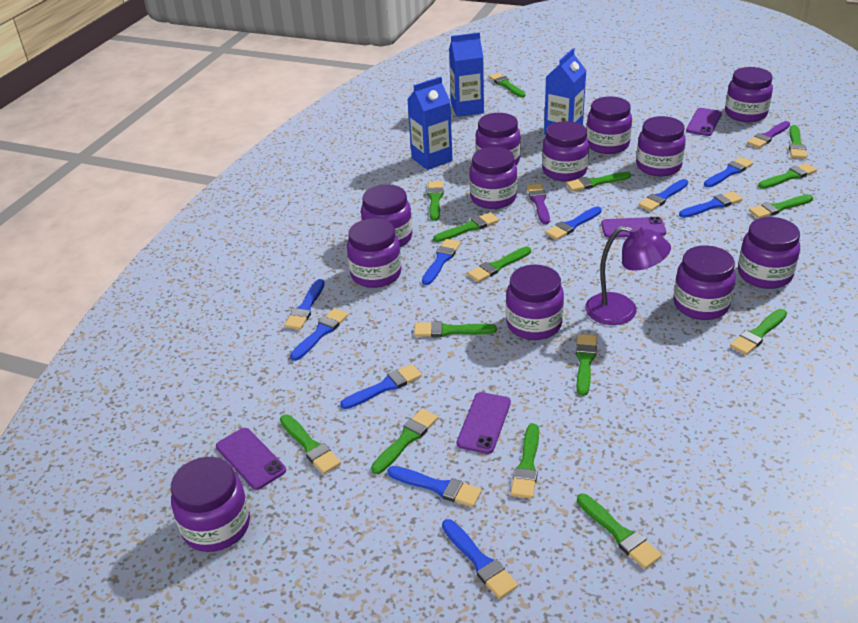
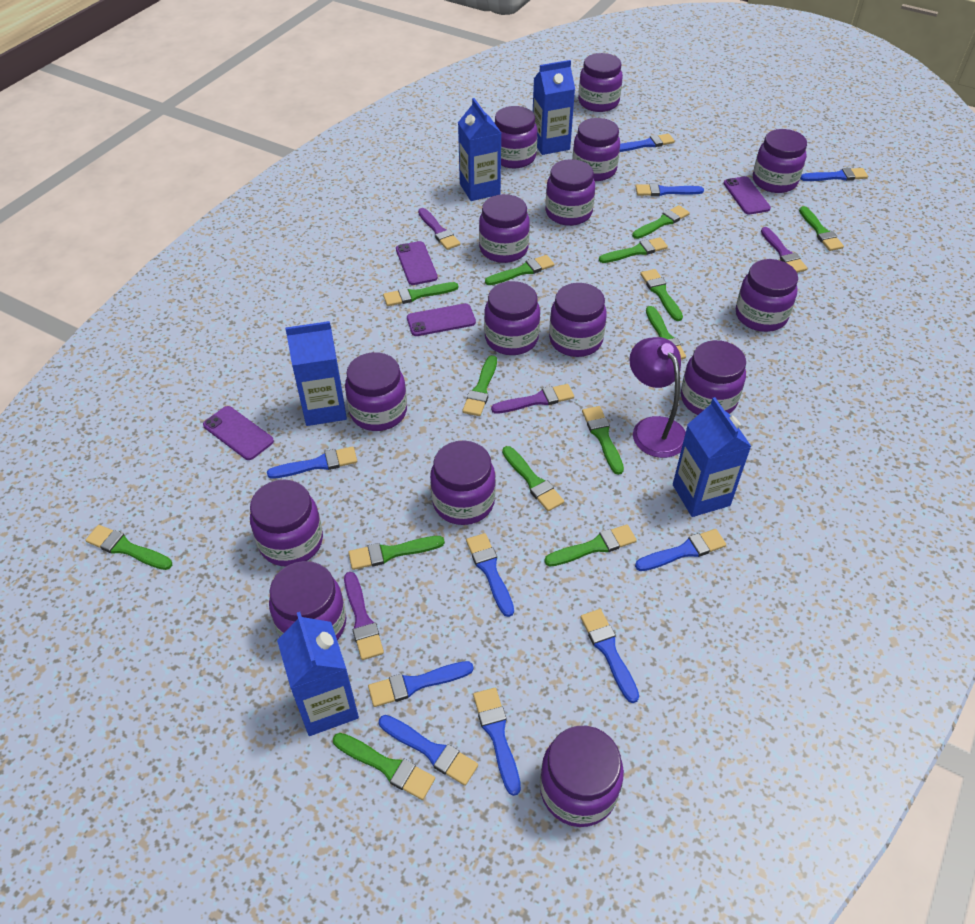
blue carton: 3 -> 5
green brush: 15 -> 14
purple brush: 2 -> 4
purple jar: 12 -> 15

